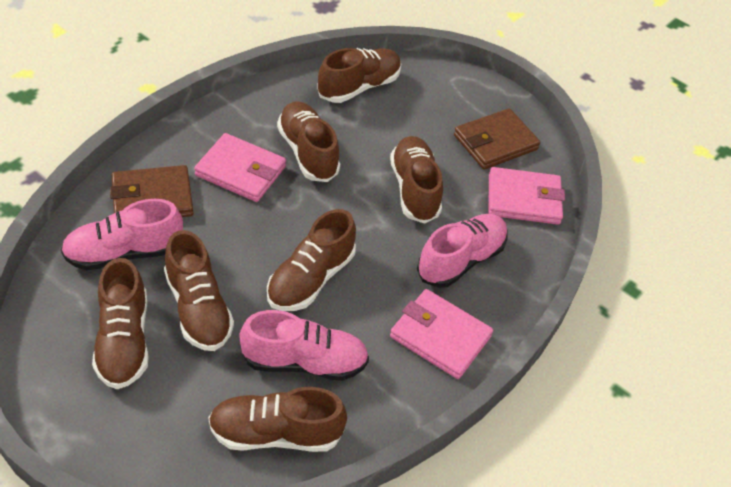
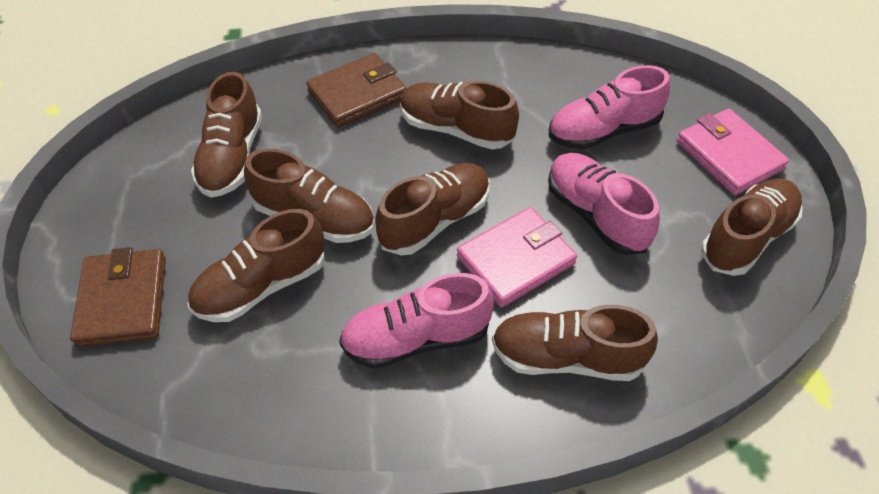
pink wallet: 3 -> 2

